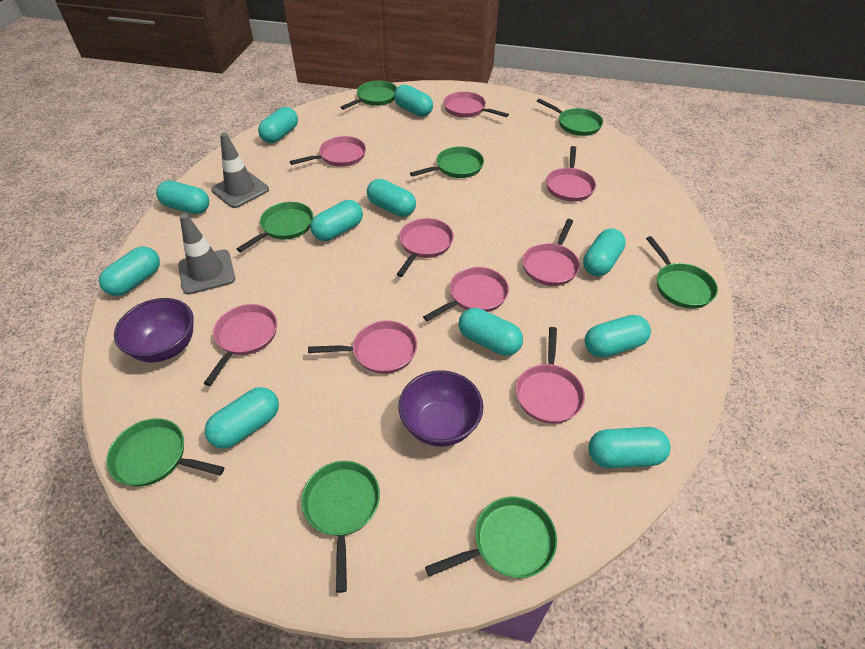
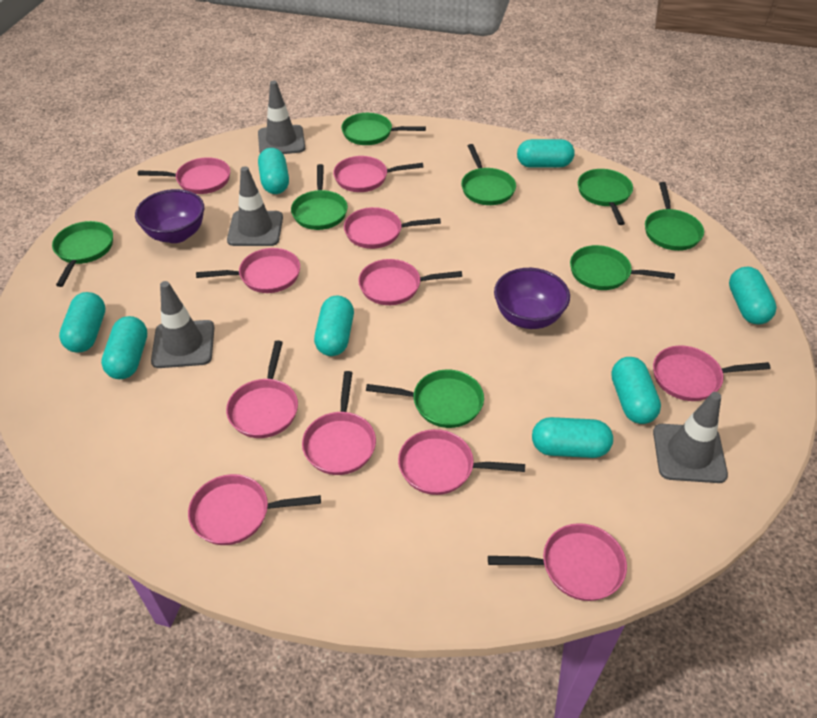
grey traffic cone: 2 -> 4
pink pan: 9 -> 11
turquoise capsule: 11 -> 8

